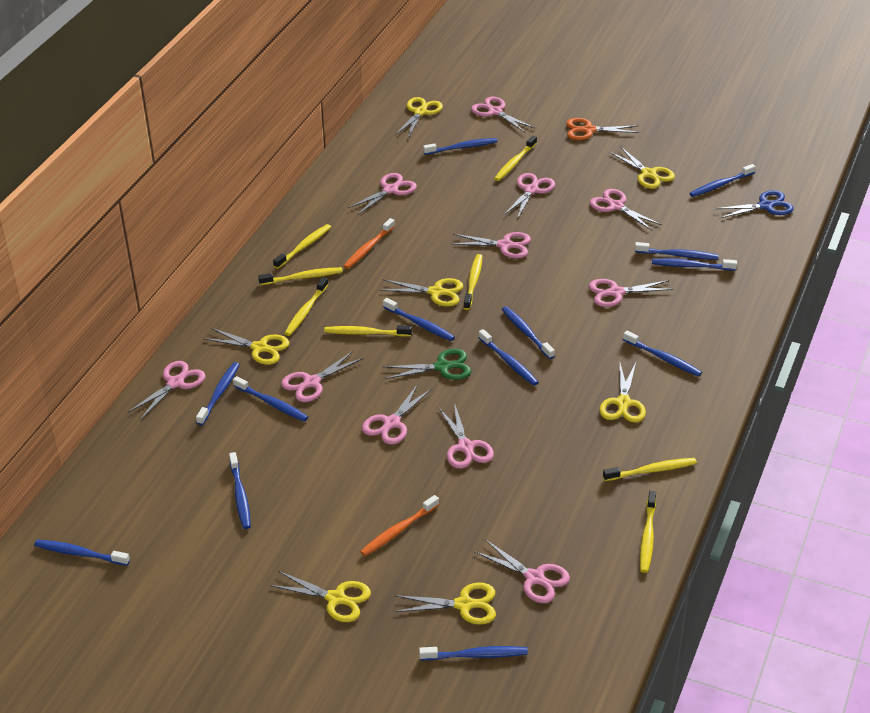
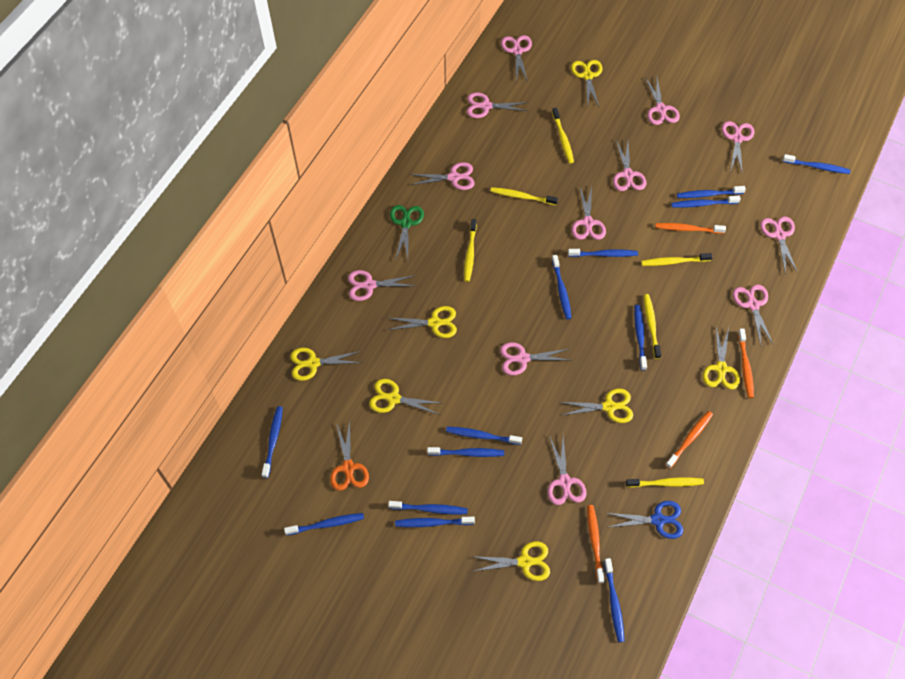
orange toothbrush: 2 -> 4
pink scissors: 11 -> 12
yellow toothbrush: 8 -> 6

